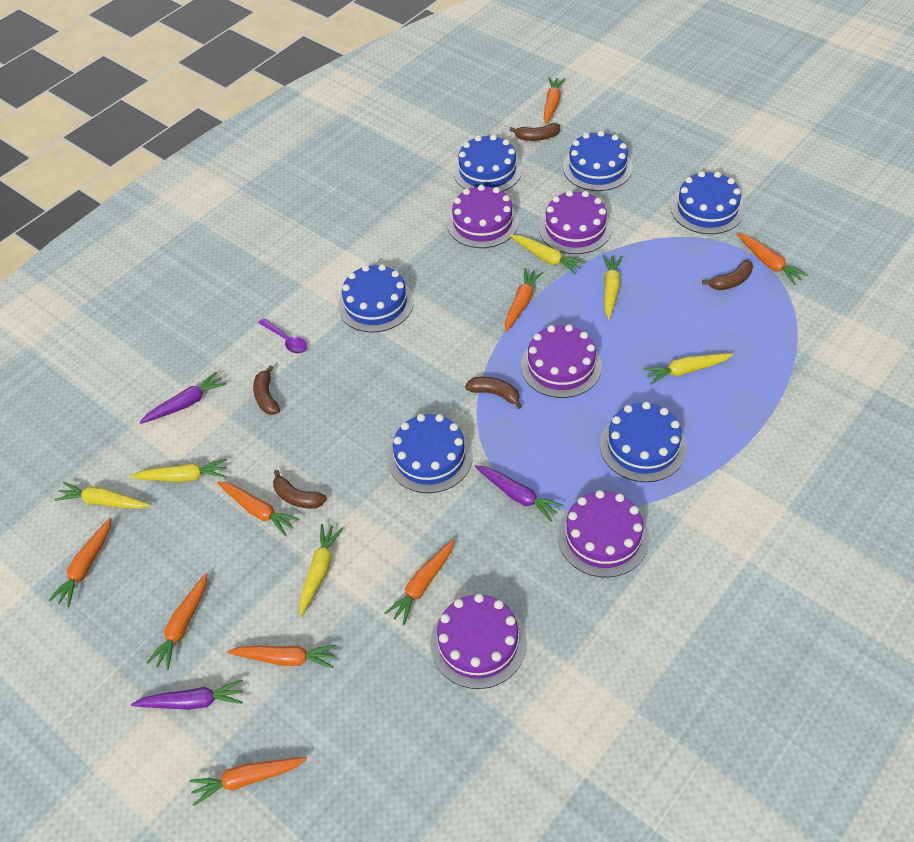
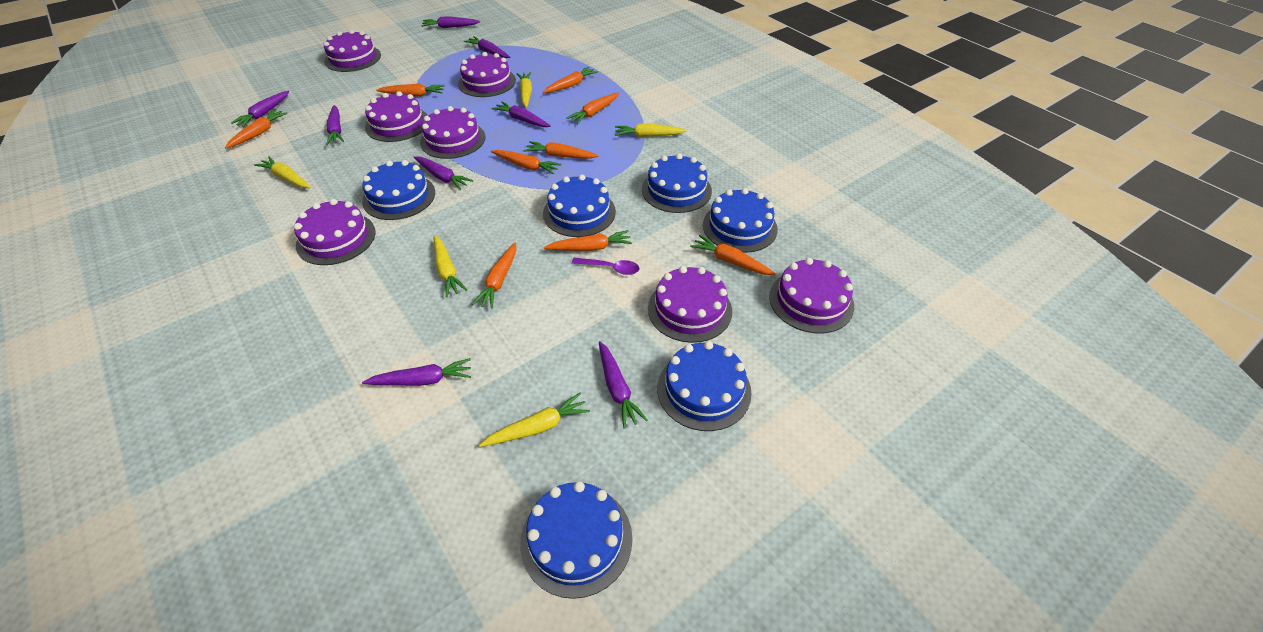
brown banana: 5 -> 0
purple cake: 5 -> 7
purple carrot: 3 -> 8
yellow carrot: 6 -> 5

